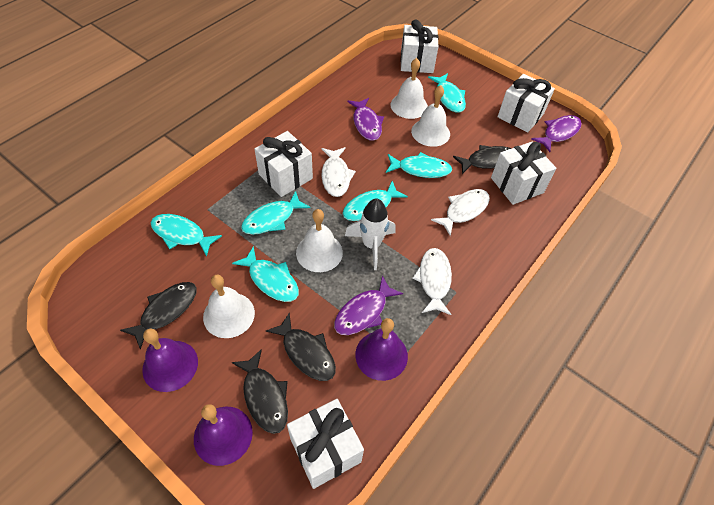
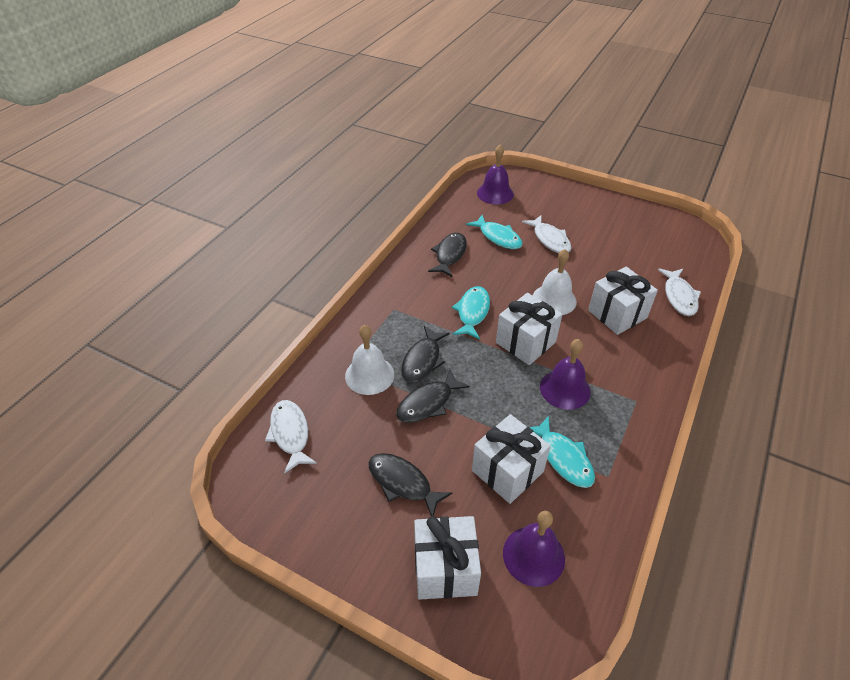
purple fish: 3 -> 0
turquoise fish: 6 -> 3
white bell: 4 -> 2
white gift: 5 -> 4
white rocket: 1 -> 0

